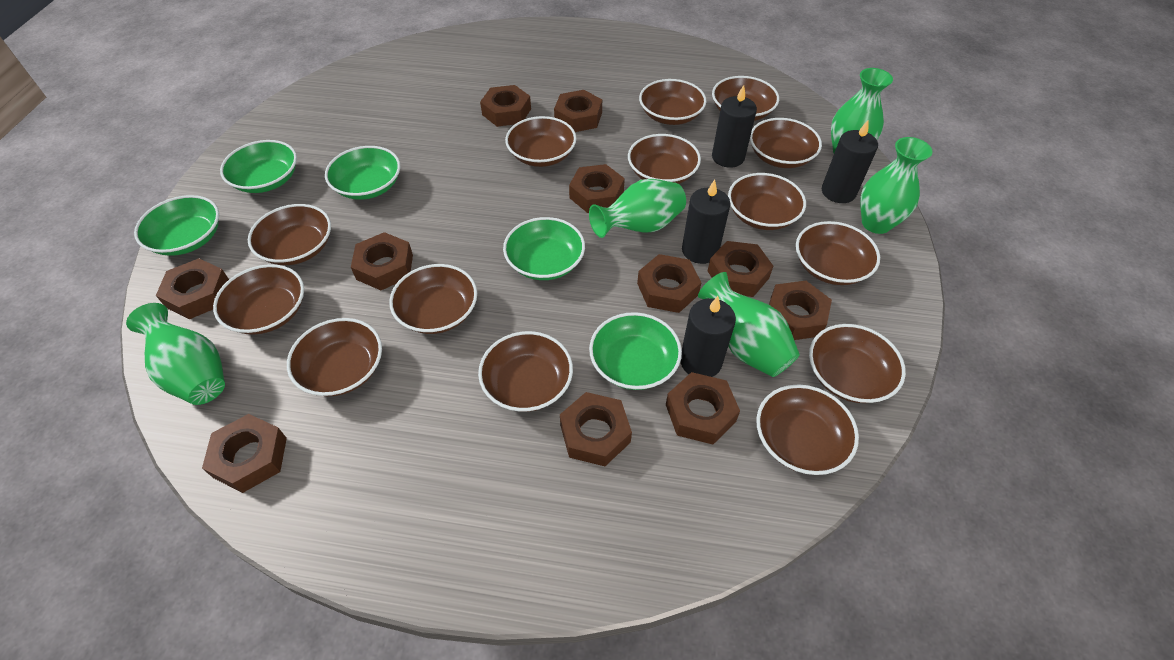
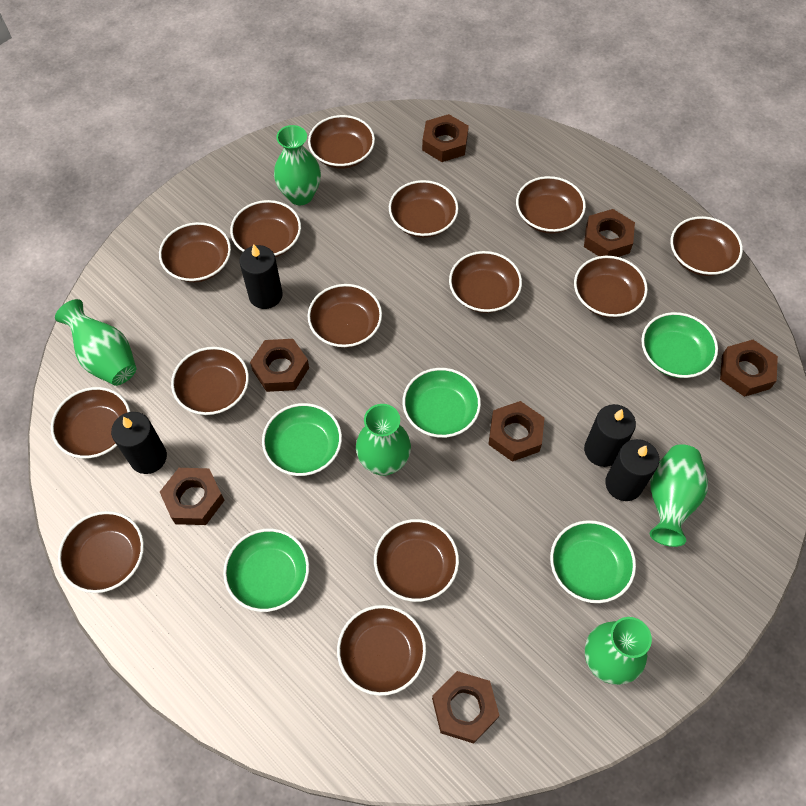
brown nut: 11 -> 7

